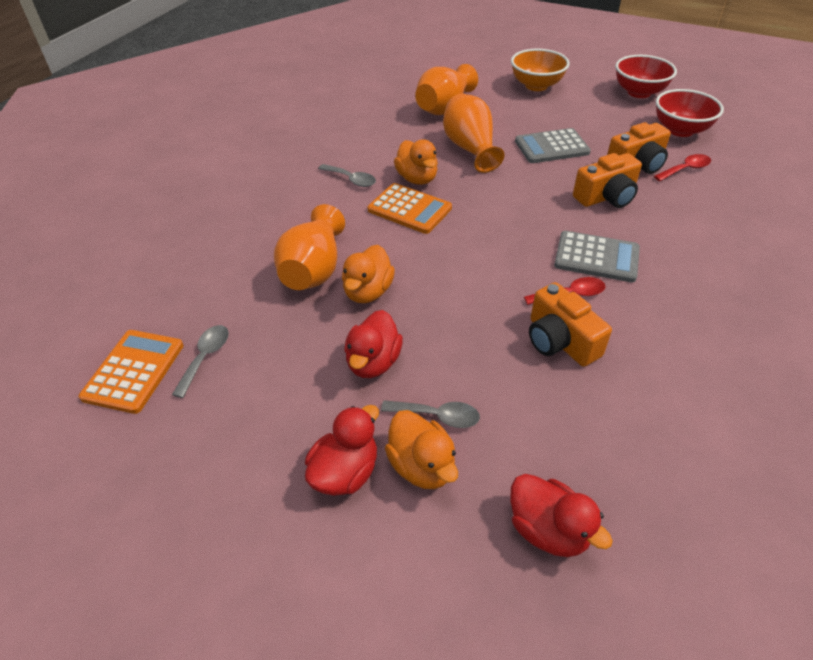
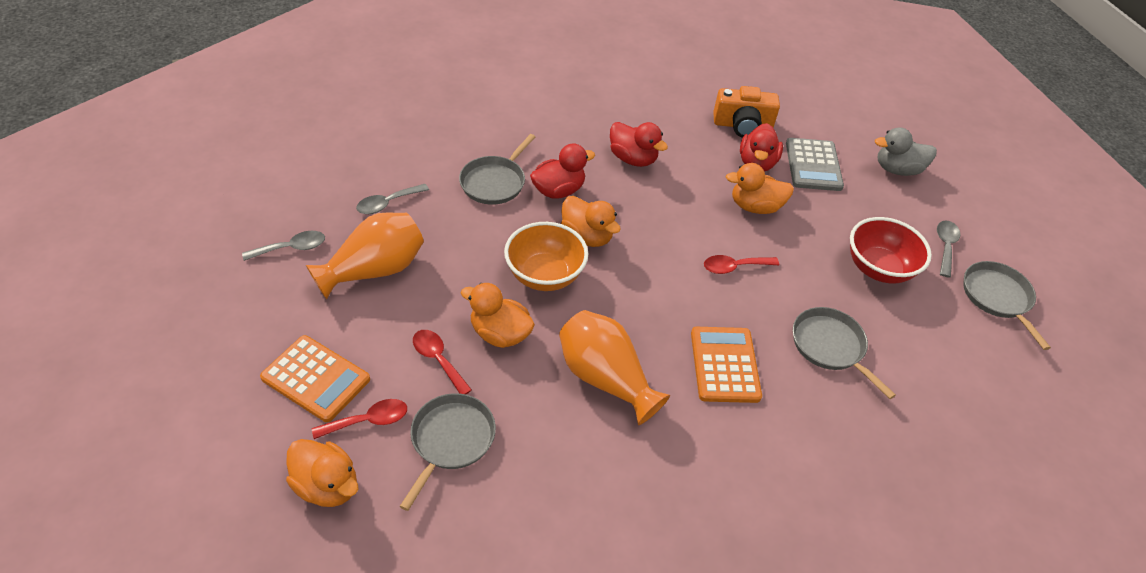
grey calculator: 2 -> 1
grey duck: 0 -> 1
grey pan: 0 -> 4
orange camera: 3 -> 1
orange duck: 3 -> 4
orange vase: 3 -> 2
red bowl: 2 -> 1
red spoon: 2 -> 3

